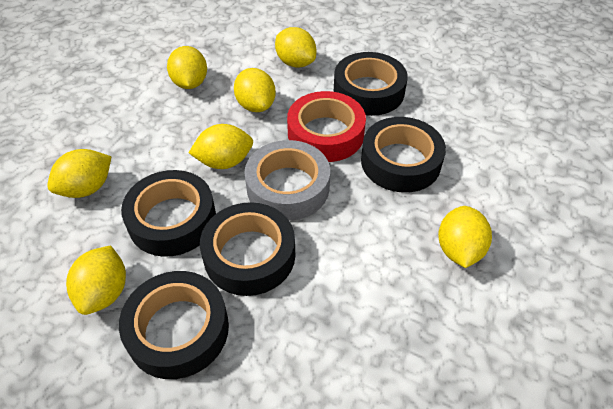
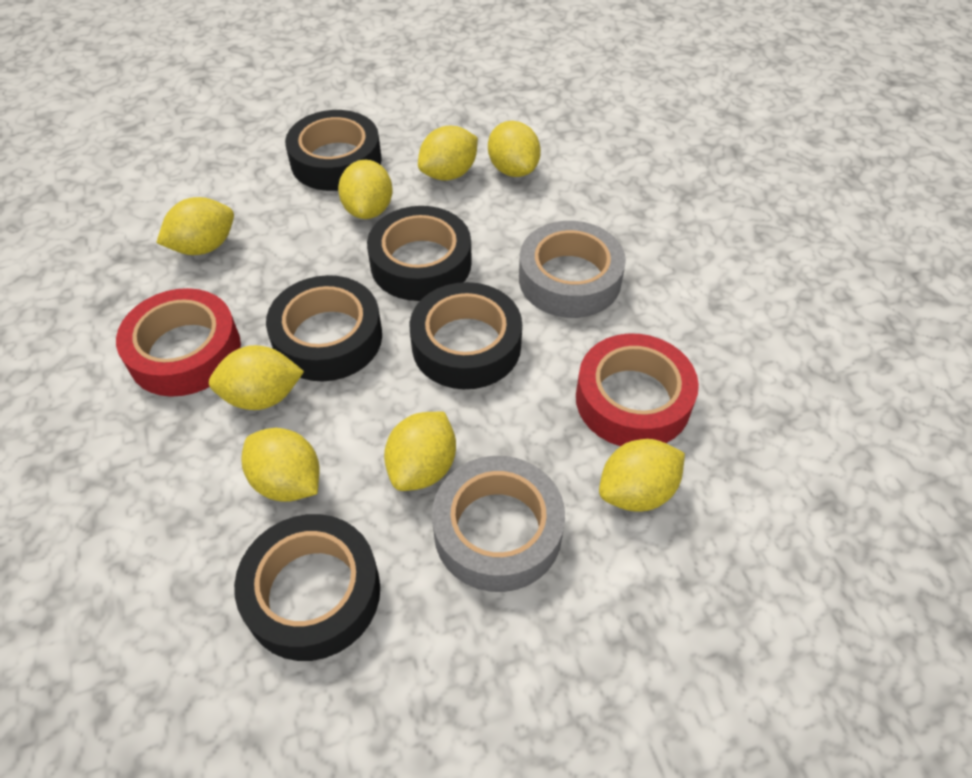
grey tape: 1 -> 2
red tape: 1 -> 2
yellow lemon: 7 -> 8

